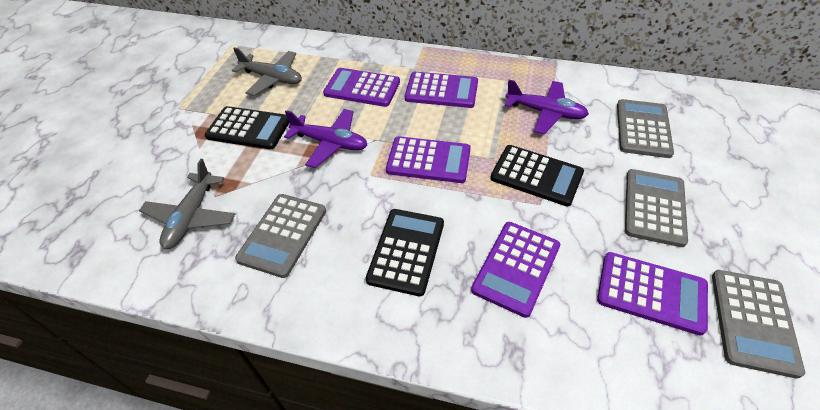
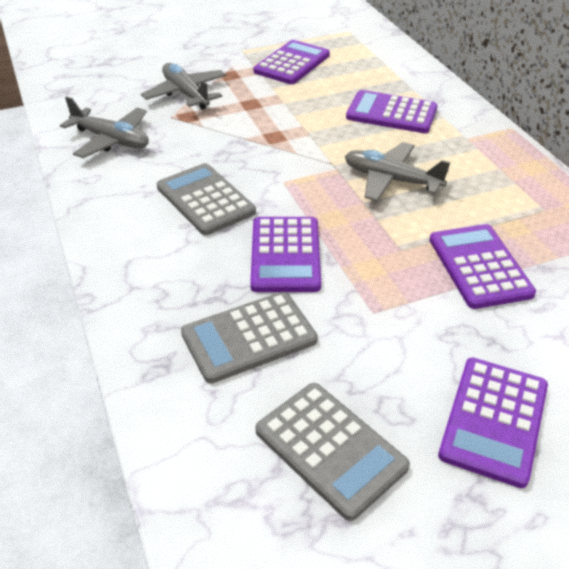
black calculator: 3 -> 0
grey calculator: 4 -> 3
grey plane: 2 -> 3
purple plane: 2 -> 0

